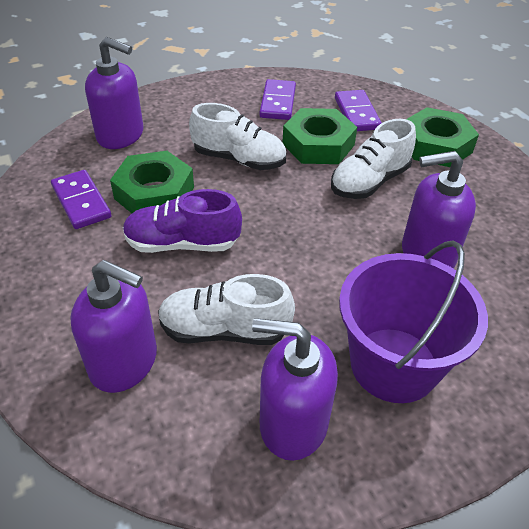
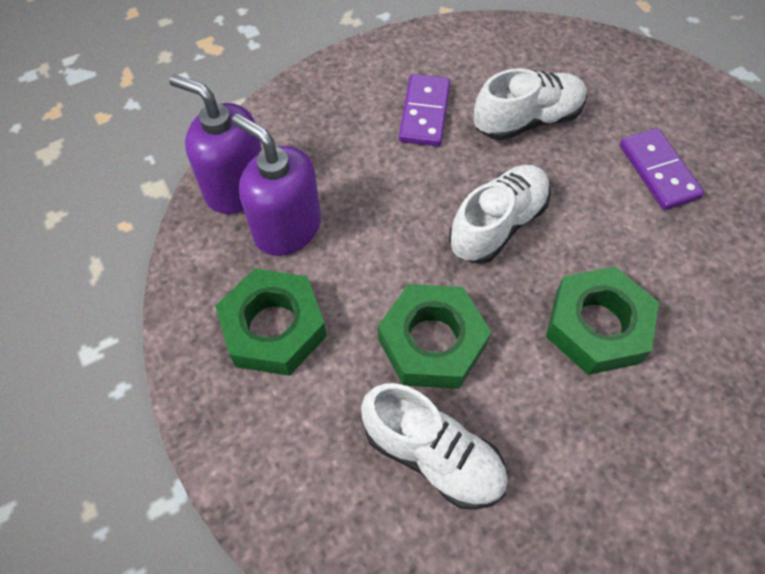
purple bucket: 1 -> 0
purple domino: 3 -> 2
purple shoe: 1 -> 0
purple soap dispenser: 4 -> 2

